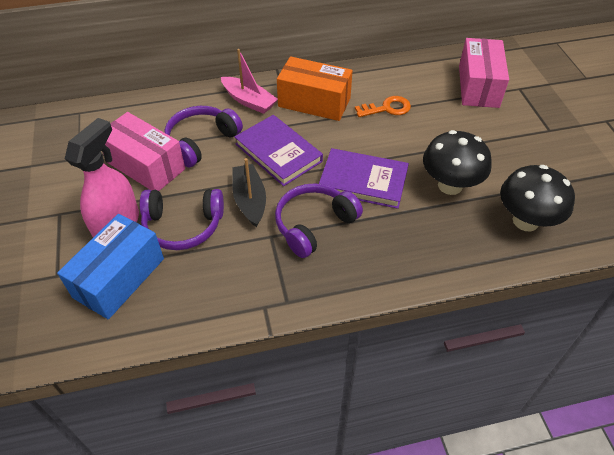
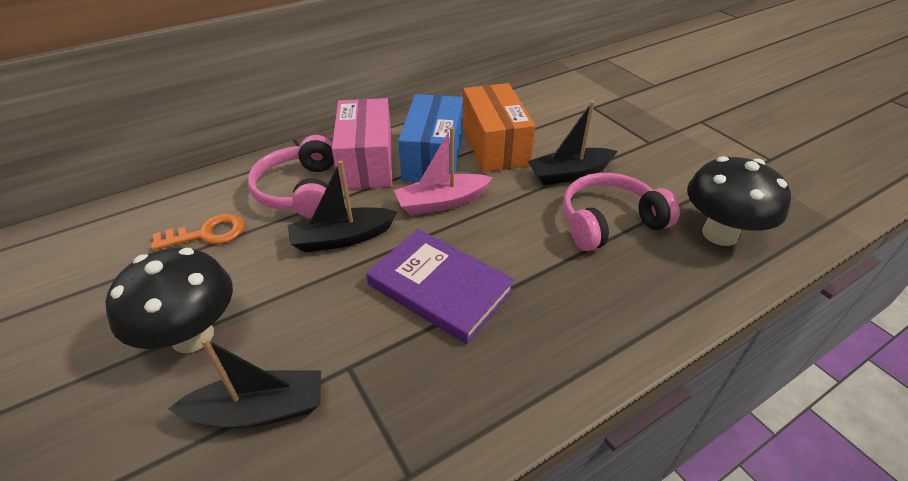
black boat: 1 -> 3
pink box: 2 -> 1
pink headphones: 0 -> 2
pink spray bottle: 1 -> 0
purple book: 2 -> 1
purple headphones: 3 -> 0

